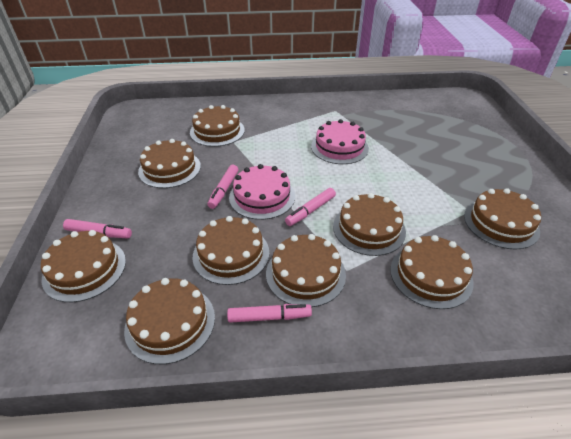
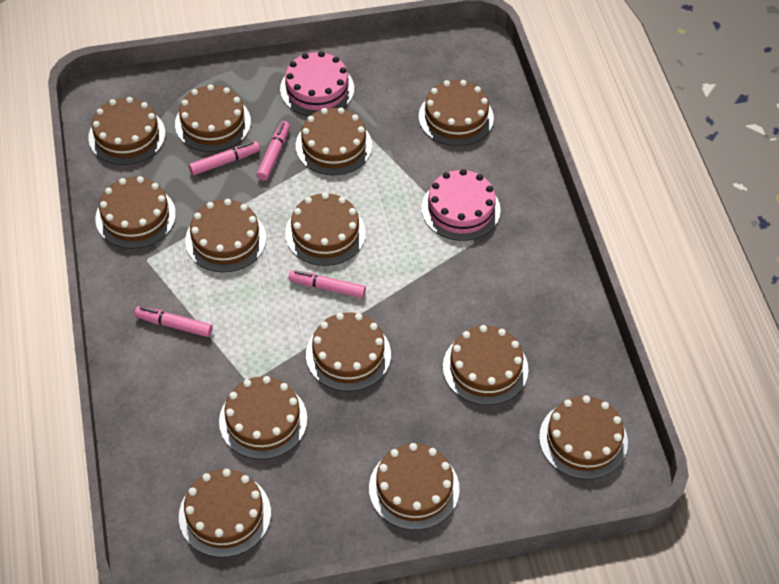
brown cake: 9 -> 13

